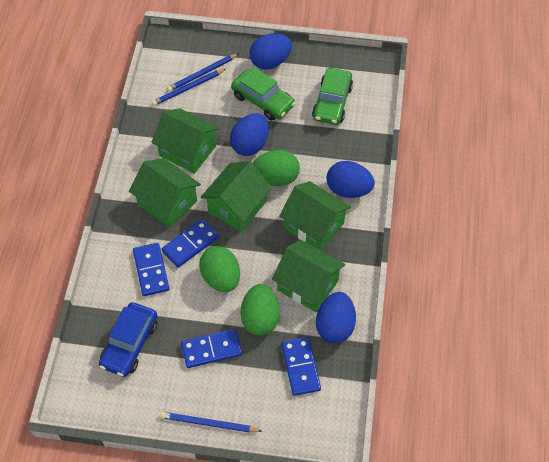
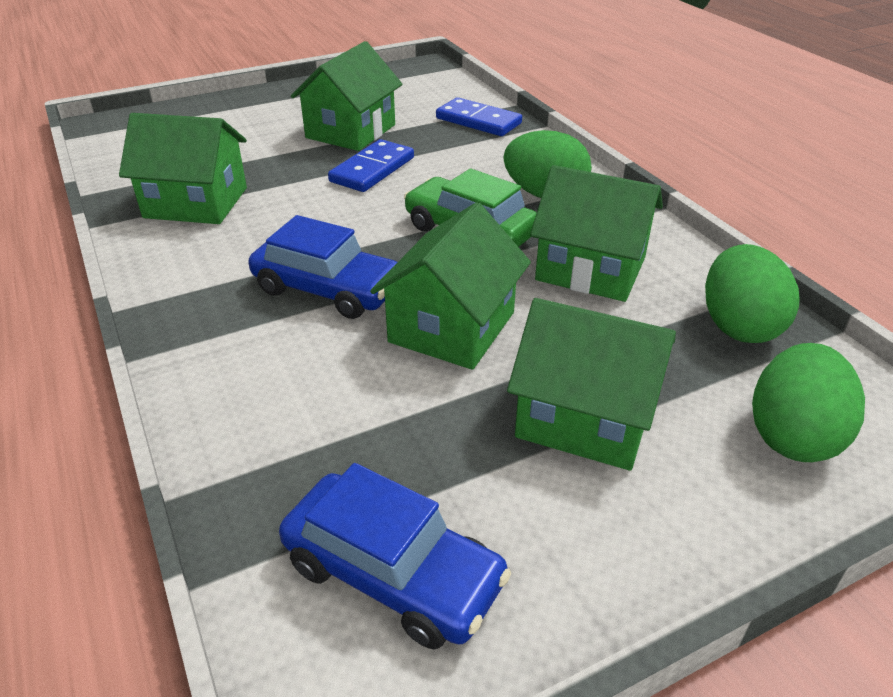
blue car: 1 -> 2
blue domino: 4 -> 2
blue egg: 4 -> 0
blue pencil: 3 -> 0
green car: 2 -> 1

